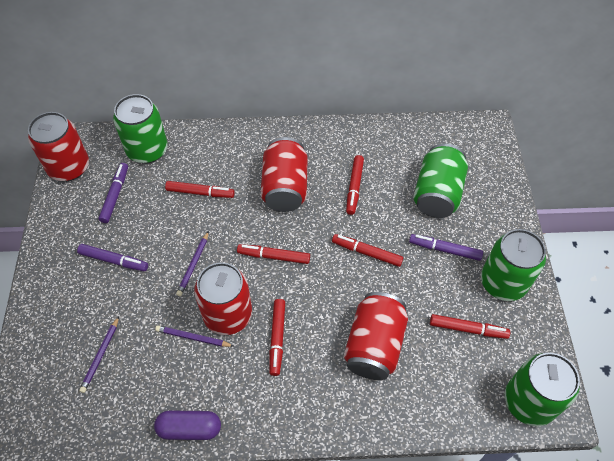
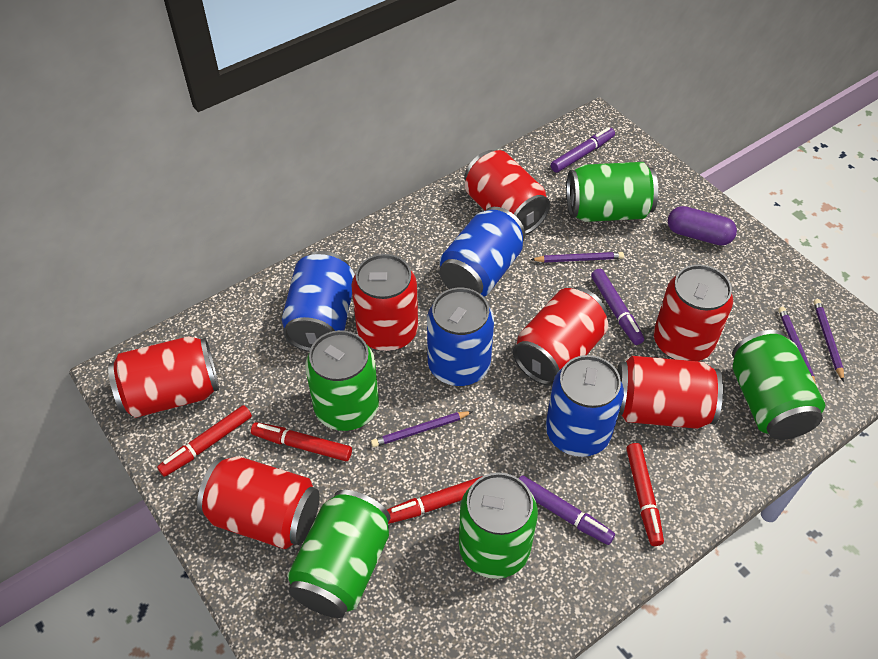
blue can: 0 -> 4
green can: 4 -> 5
purple pencil: 3 -> 4
red can: 4 -> 7
red marker: 6 -> 4

